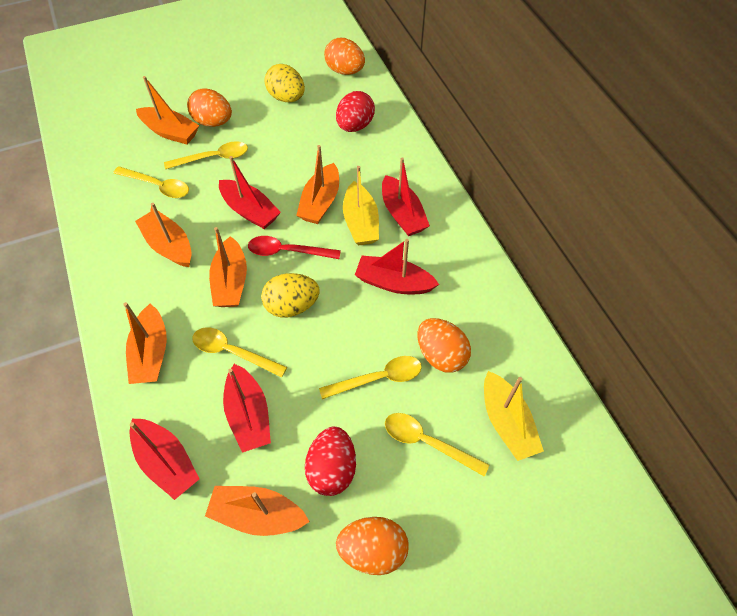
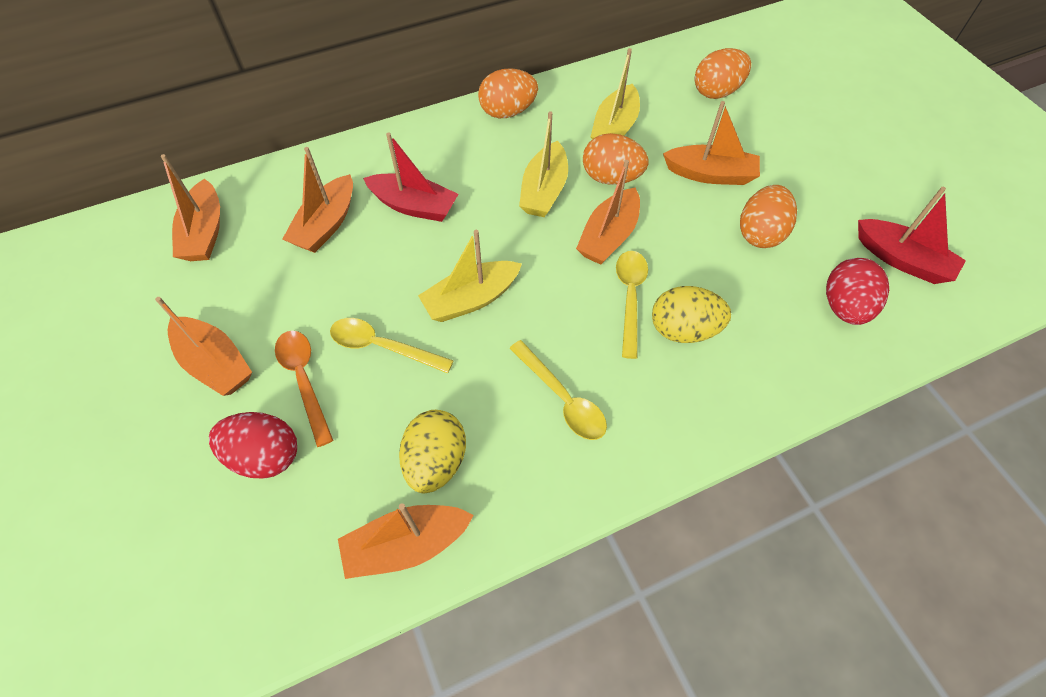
orange spoon: 0 -> 1
red boat: 5 -> 2
red spoon: 1 -> 0
yellow boat: 2 -> 3
yellow spoon: 5 -> 3

